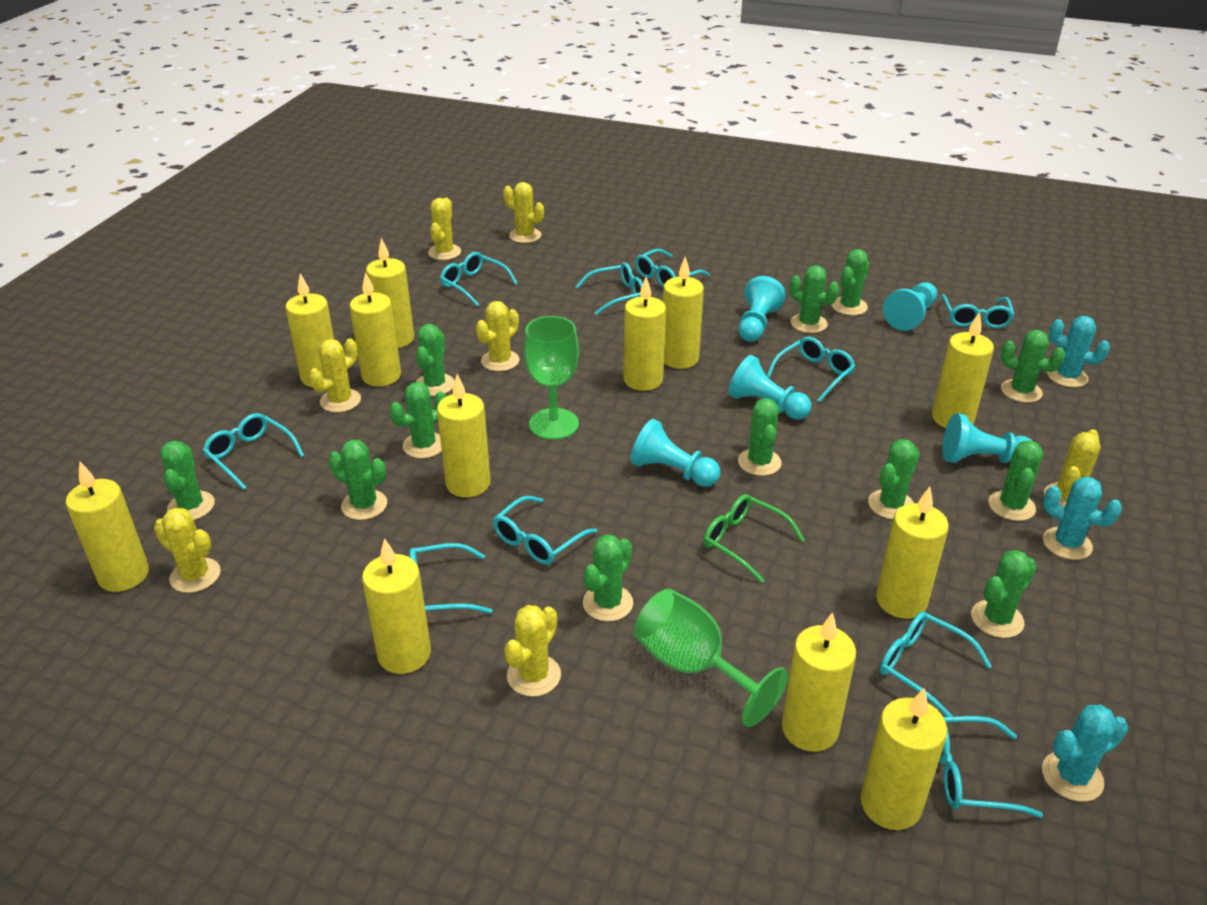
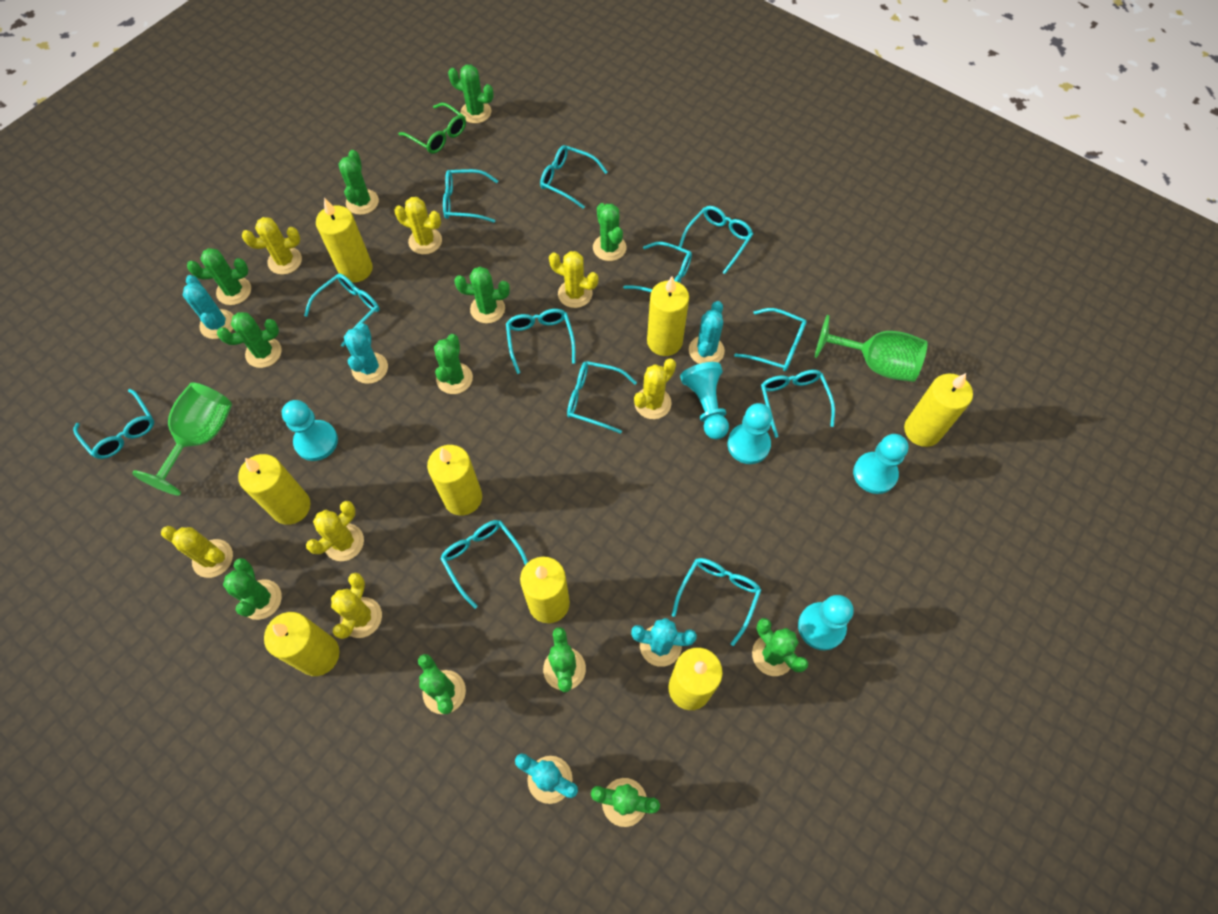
turquoise cactus: 3 -> 5
turquoise glasses: 10 -> 12
yellow candle: 12 -> 8

